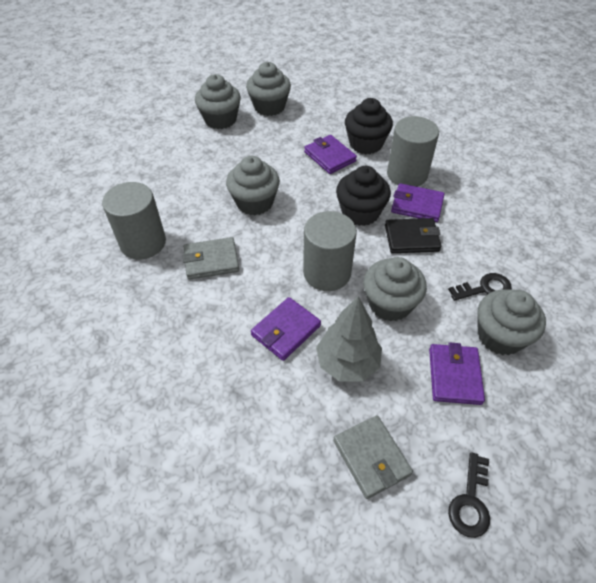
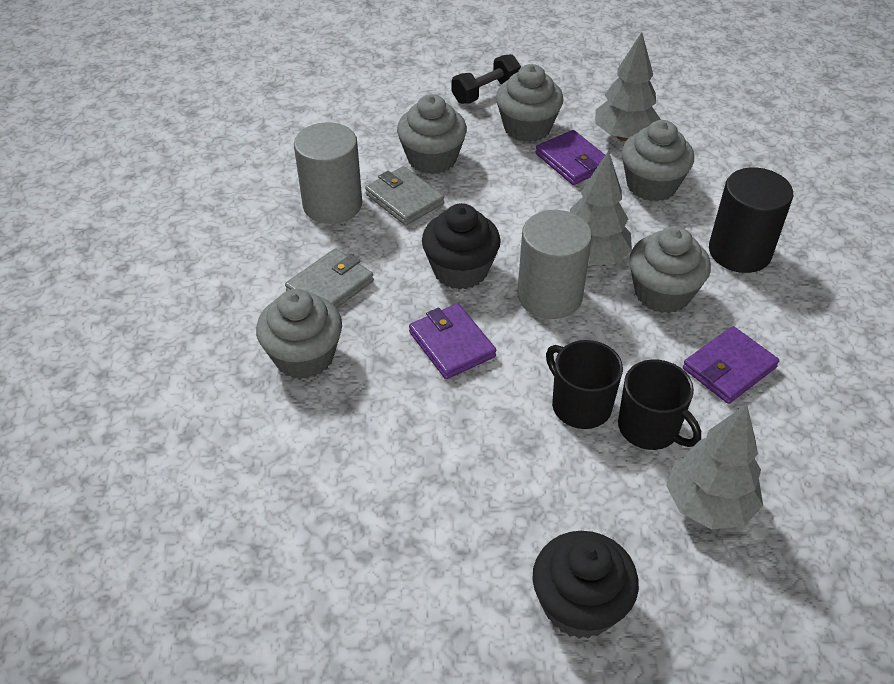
black cylinder: 0 -> 1
black dumbbell: 0 -> 1
black key: 2 -> 0
black mug: 0 -> 2
black wallet: 1 -> 0
grey cylinder: 3 -> 2
grey tree: 1 -> 3
purple wallet: 4 -> 3

